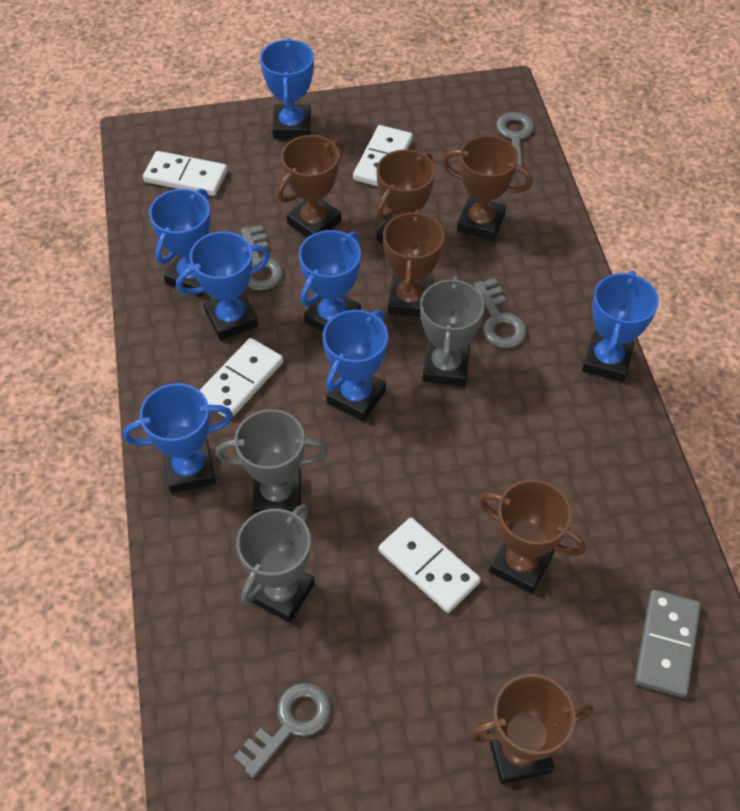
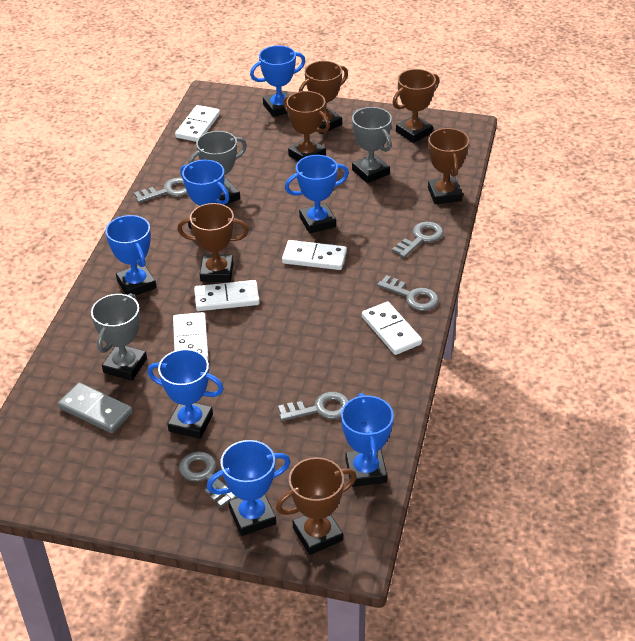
grey key: 4 -> 5
white domino: 4 -> 5

